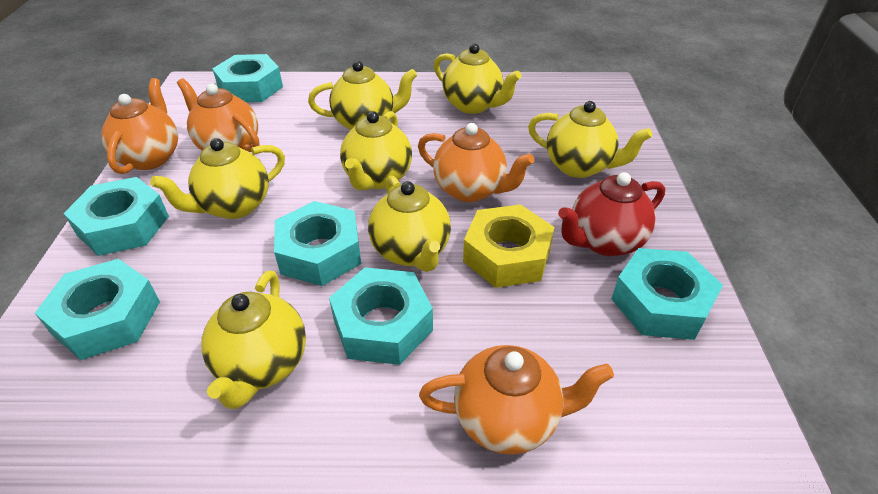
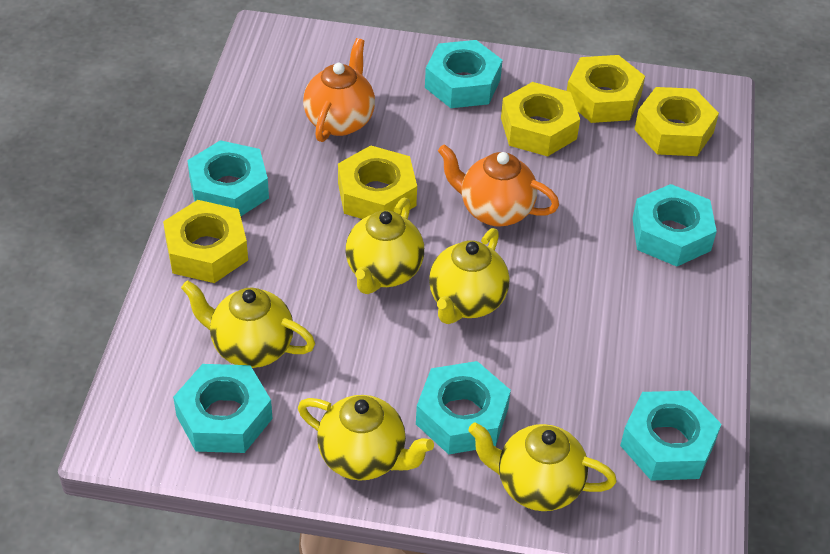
orange teapot: 4 -> 2
red teapot: 1 -> 0
yellow nut: 1 -> 5
yellow teapot: 7 -> 5

